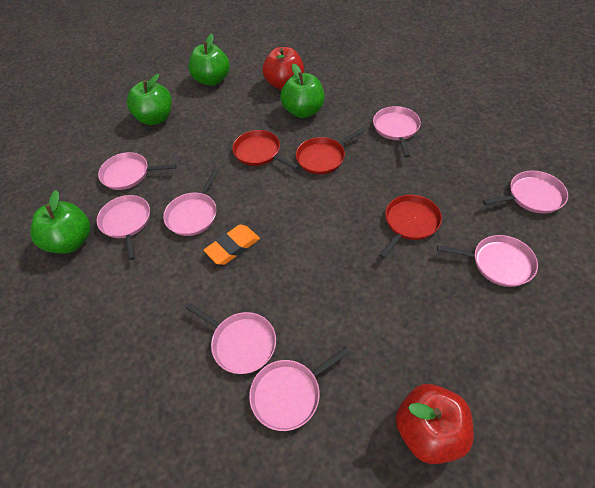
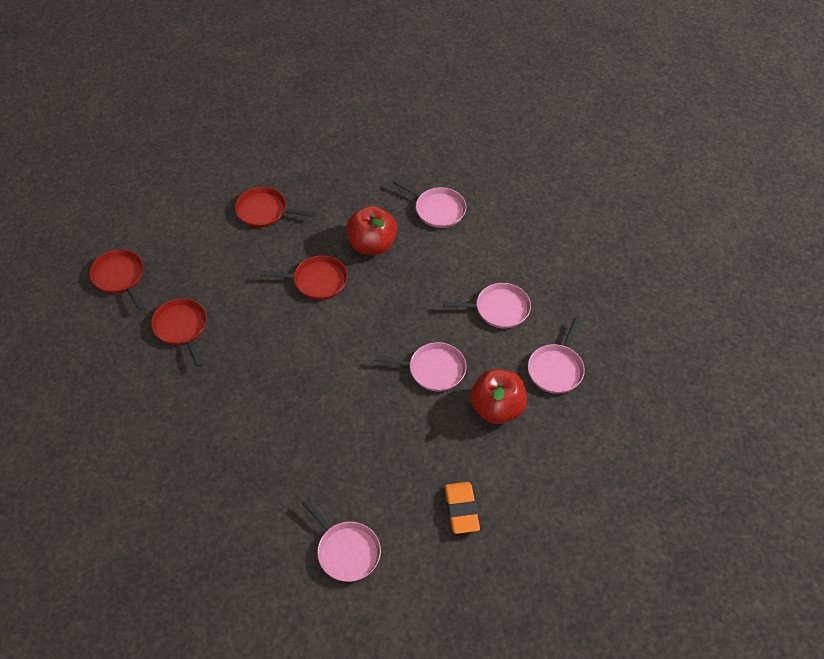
green apple: 4 -> 0
pink pan: 8 -> 5
red pan: 3 -> 4

